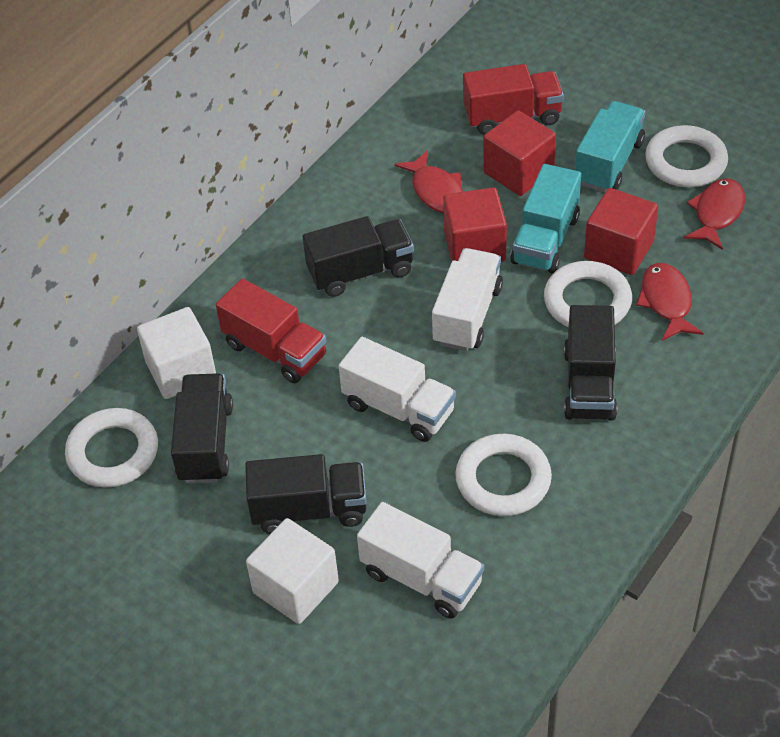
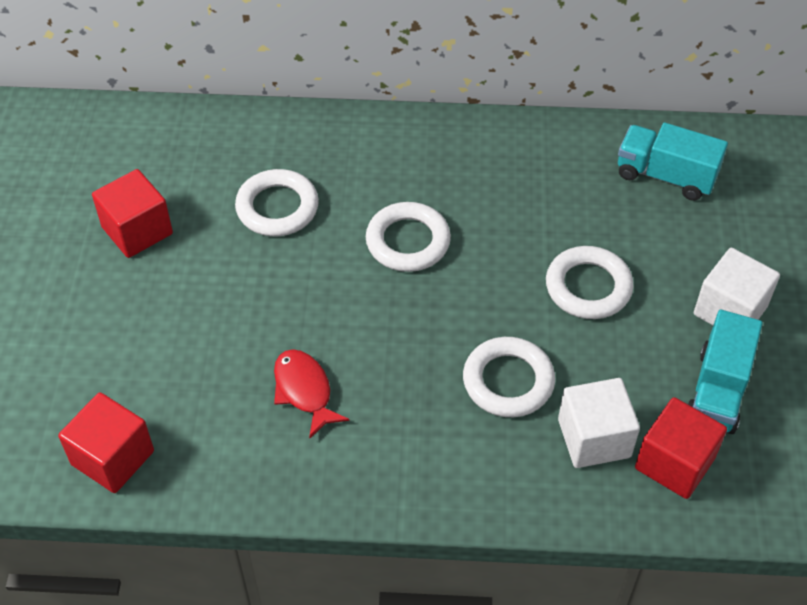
black truck: 4 -> 0
red fish: 3 -> 1
red truck: 2 -> 0
white truck: 3 -> 0

